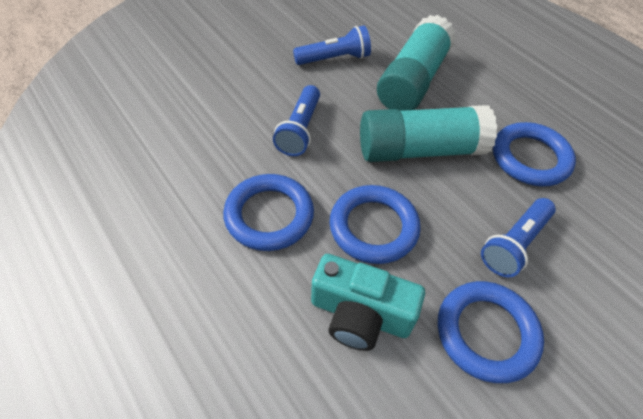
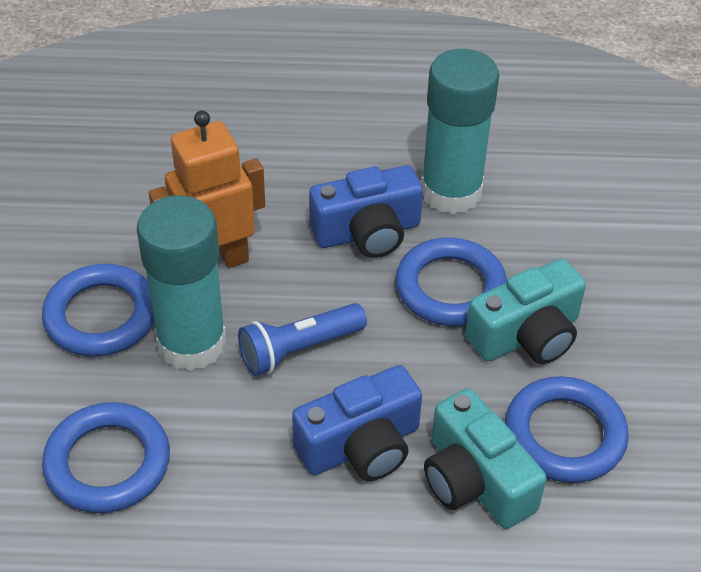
blue camera: 0 -> 2
blue flashlight: 3 -> 1
orange robot: 0 -> 1
turquoise camera: 1 -> 2

